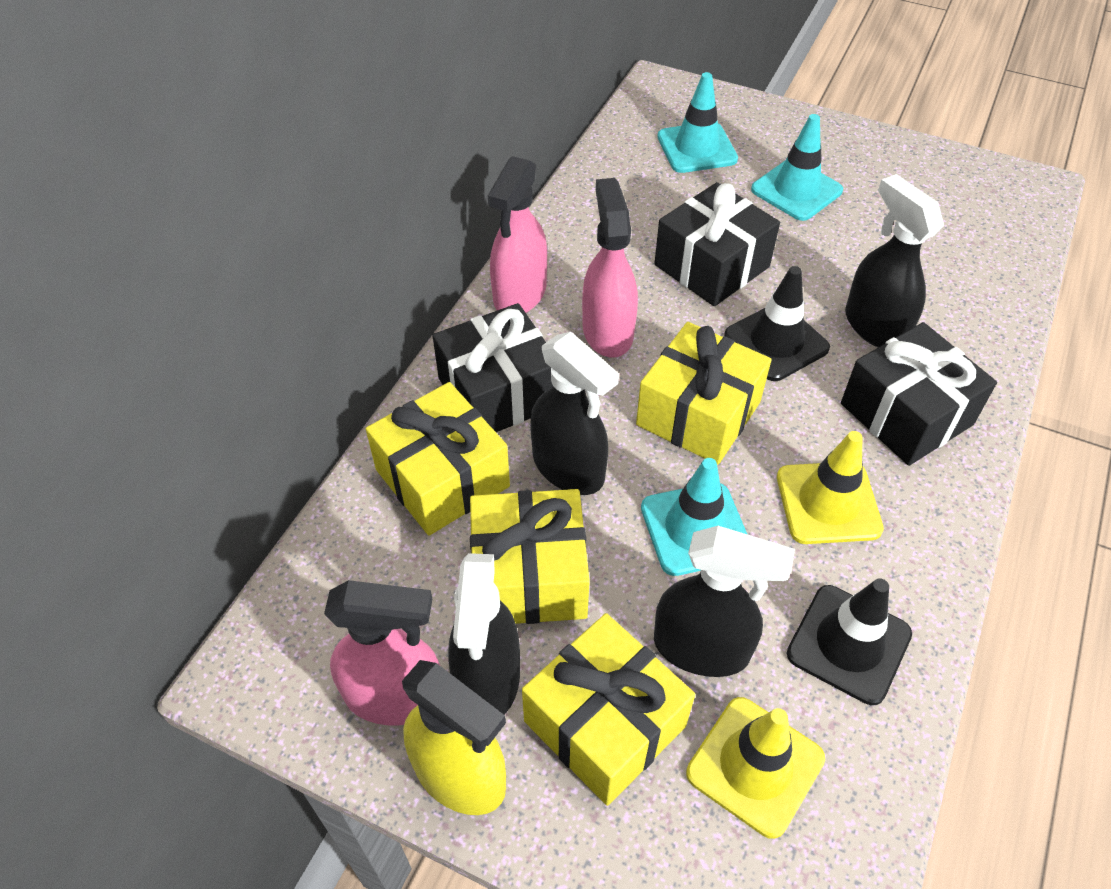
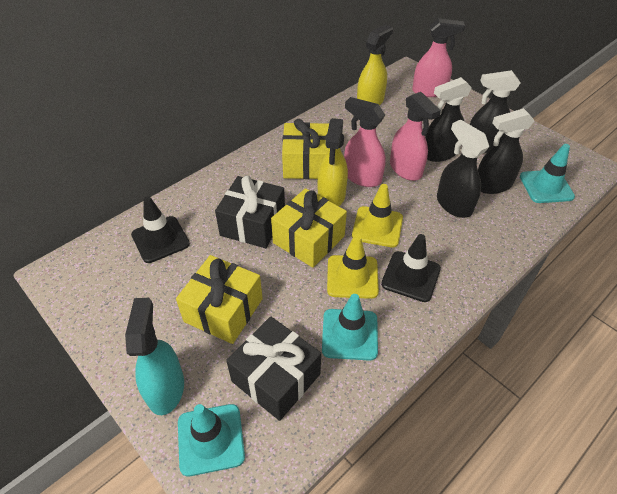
black gift: 3 -> 2
turquoise spray bottle: 0 -> 1
yellow gift: 4 -> 3
yellow spray bottle: 1 -> 2

